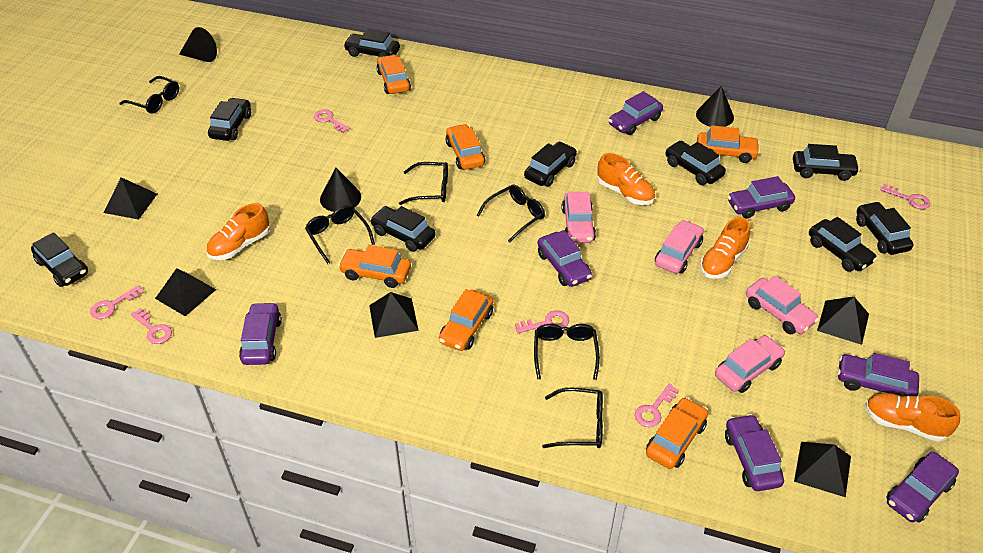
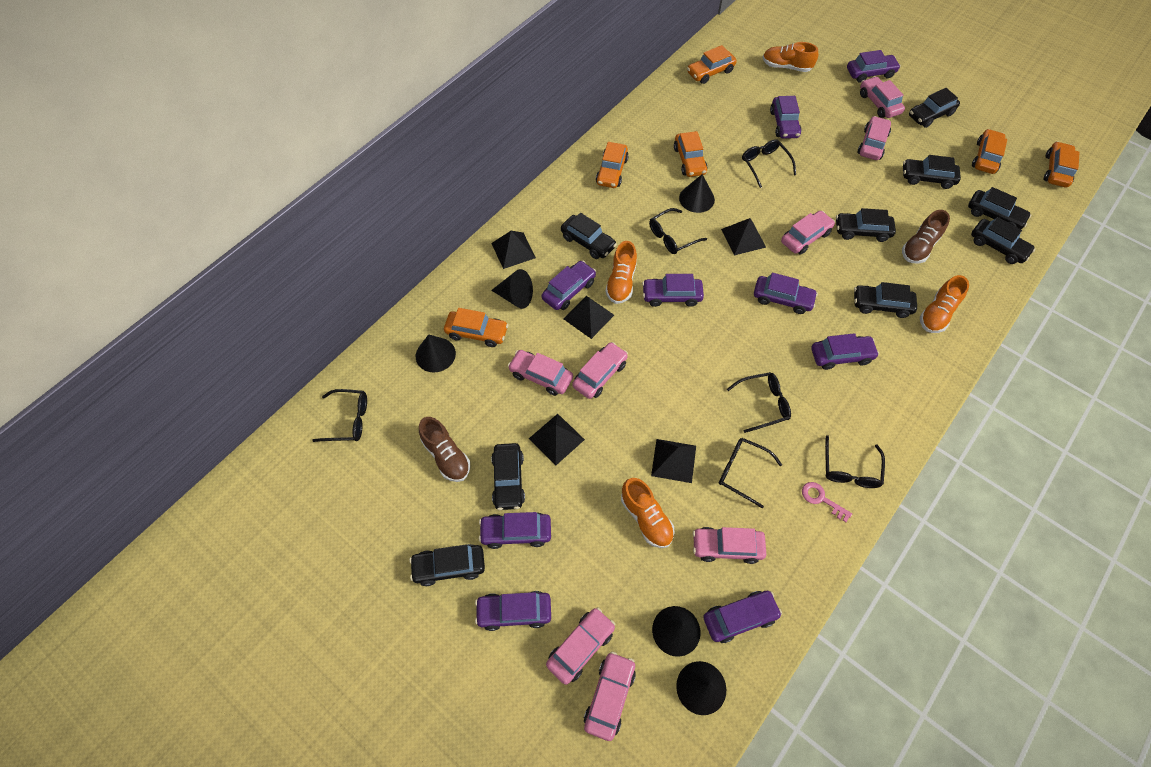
black cone: 3 -> 5
brown shoe: 0 -> 2
pink car: 4 -> 8
pink key: 6 -> 1
purple car: 7 -> 9

